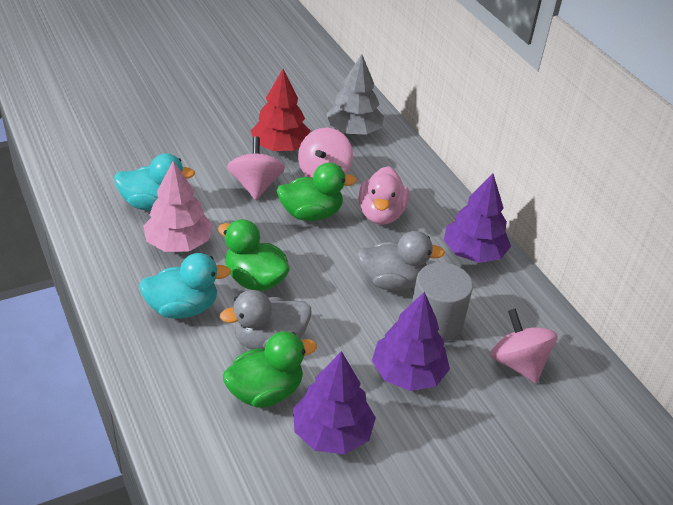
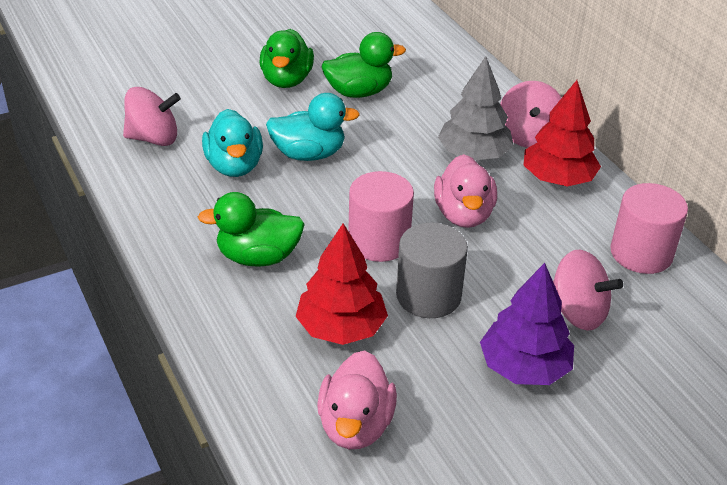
grey duck: 2 -> 0
pink cylinder: 0 -> 2
pink duck: 1 -> 2
pink tree: 1 -> 0
purple tree: 3 -> 1
red tree: 1 -> 2

